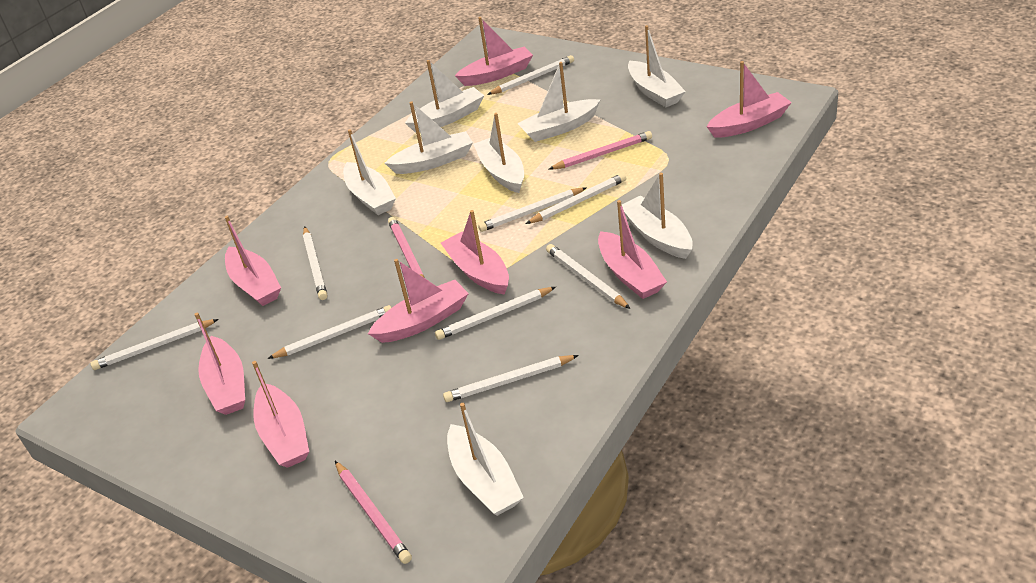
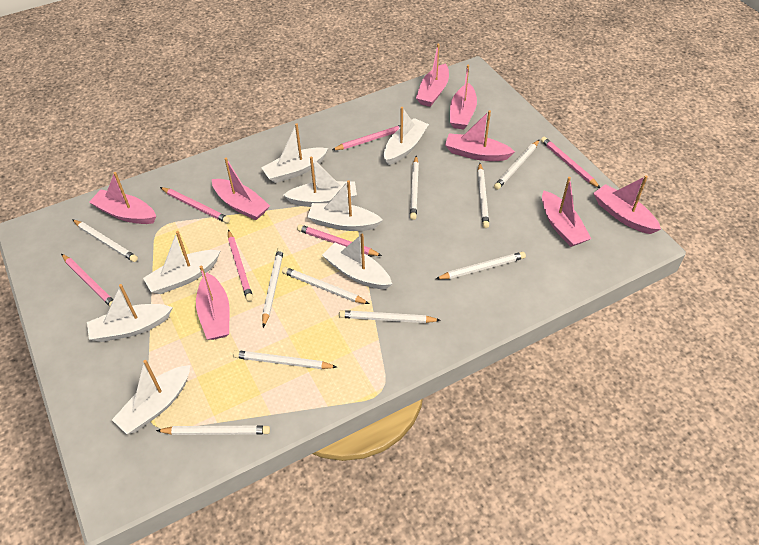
pink pencil: 3 -> 6
white pencil: 9 -> 10

